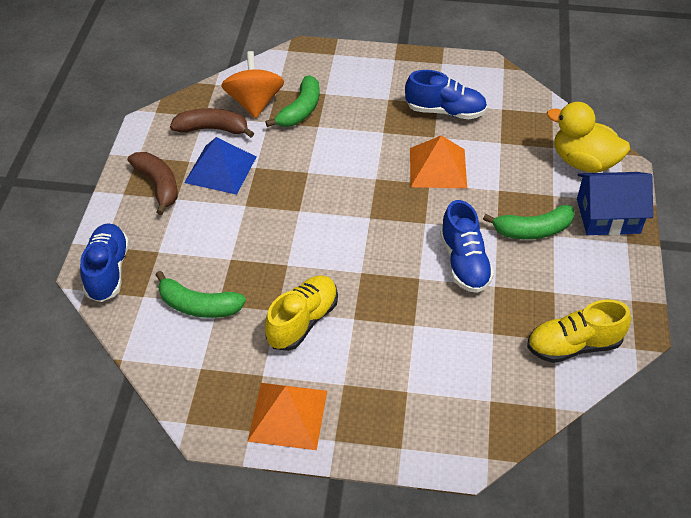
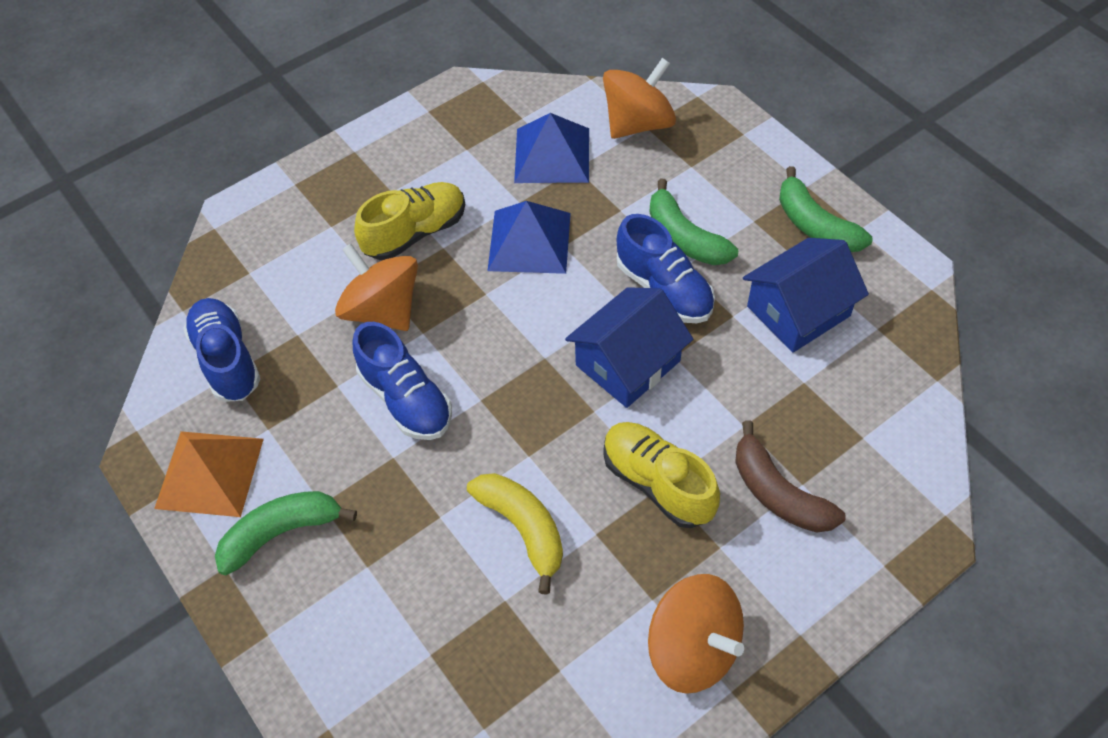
blue house: 1 -> 2
blue pyramid: 1 -> 2
brown banana: 2 -> 1
orange pyramid: 2 -> 1
orange spinning top: 1 -> 3
yellow banana: 0 -> 1
yellow duck: 1 -> 0

